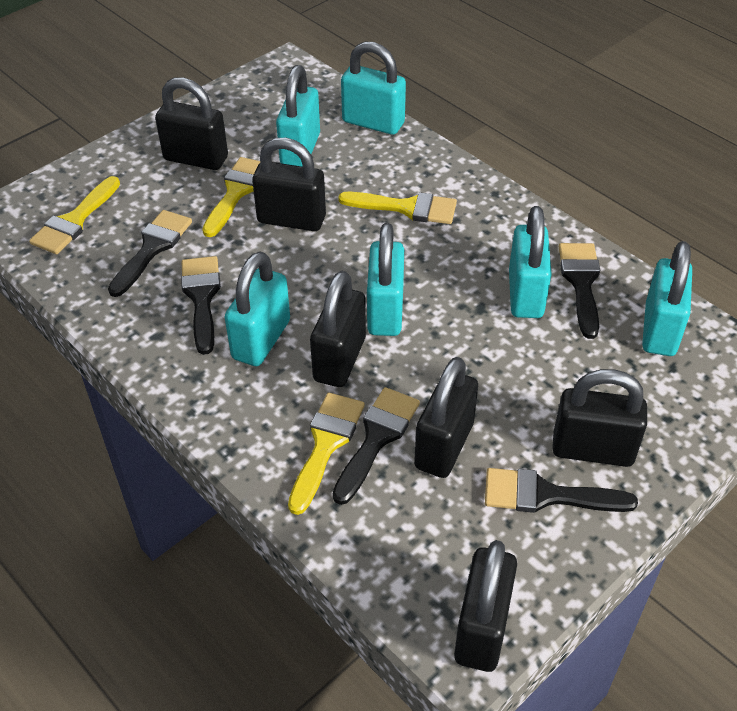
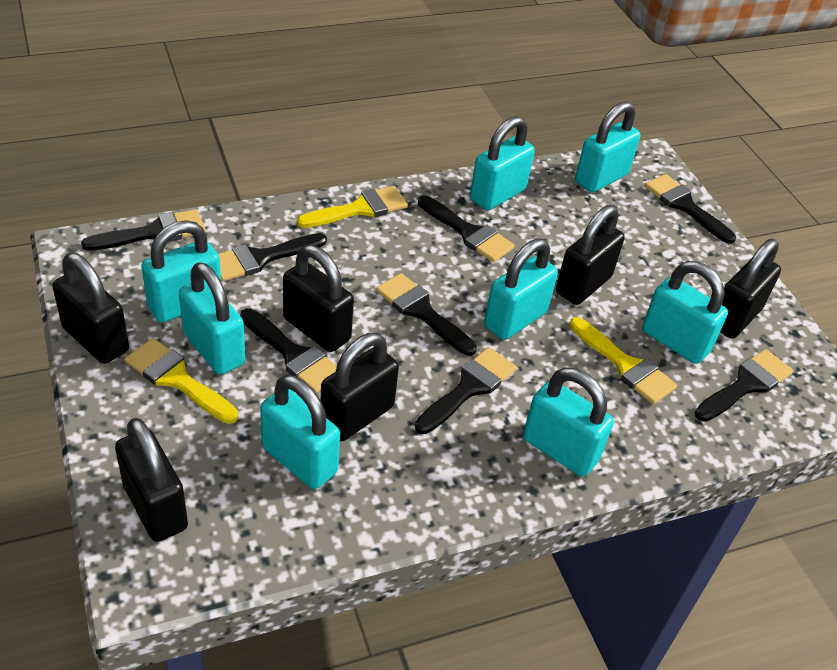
black brush: 5 -> 8
turquoise padlock: 6 -> 8
yellow brush: 4 -> 3

